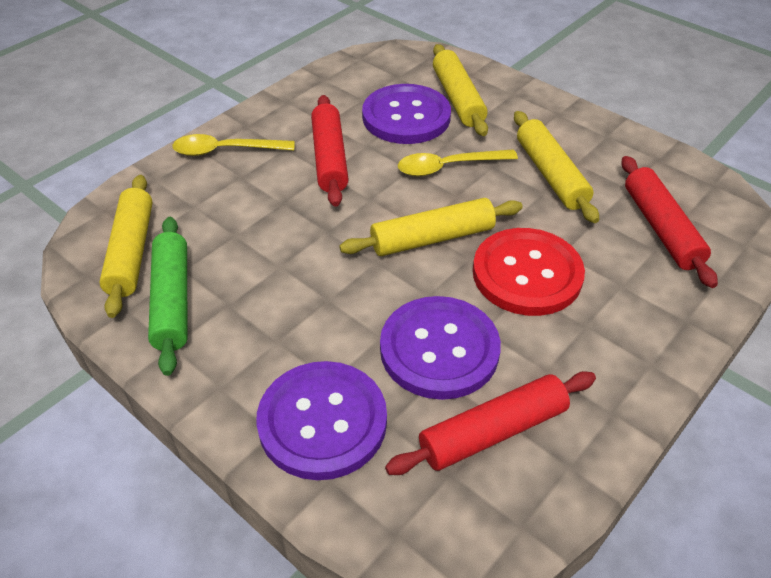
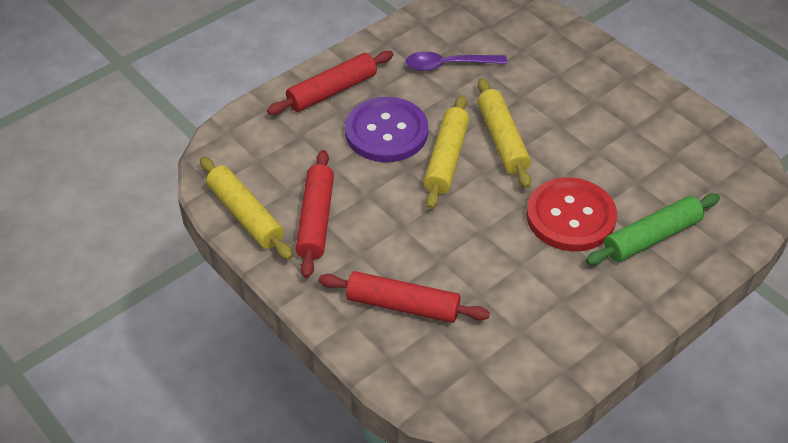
purple button: 3 -> 1
purple spoon: 0 -> 1
yellow rolling pin: 4 -> 3
yellow spoon: 2 -> 0

